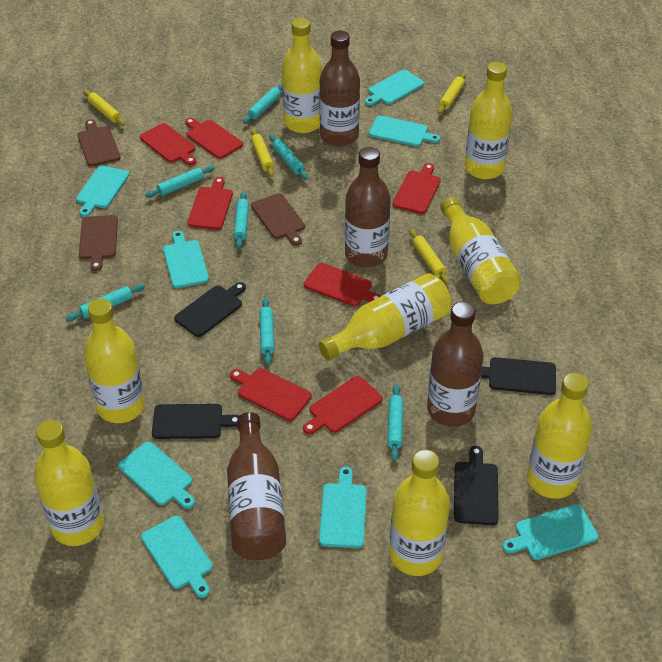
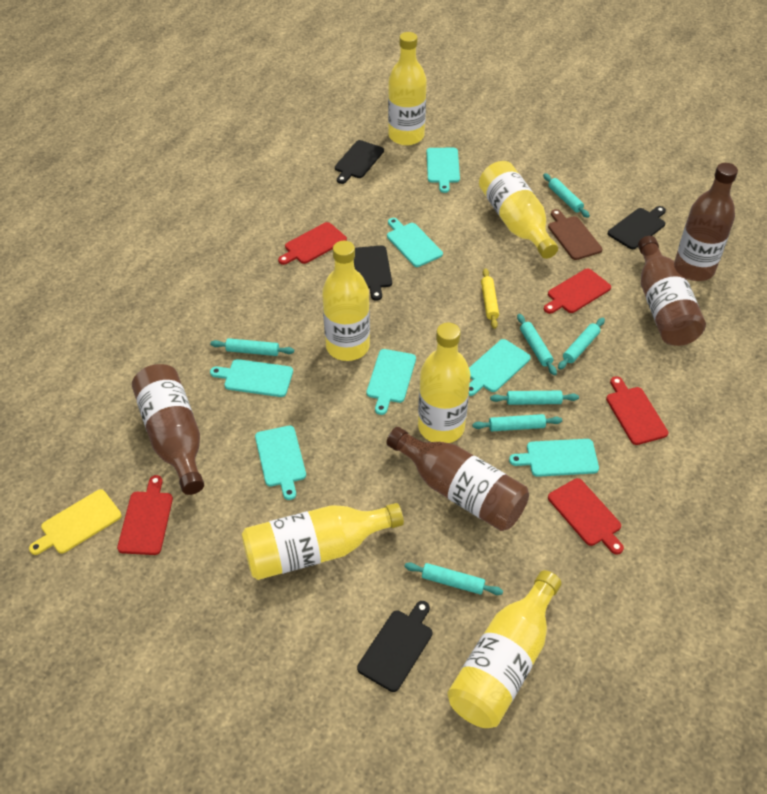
brown cutting board: 3 -> 1
red cutting board: 7 -> 5
turquoise cutting board: 8 -> 7
yellow bottle: 8 -> 6
yellow cutting board: 0 -> 1
yellow rolling pin: 4 -> 1

